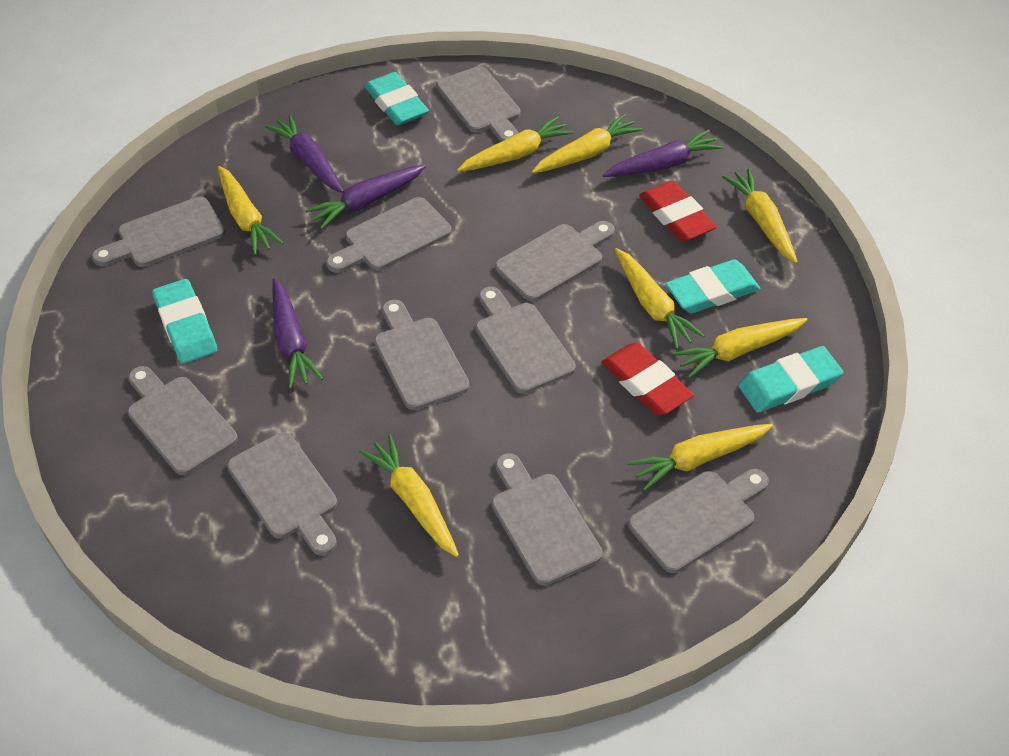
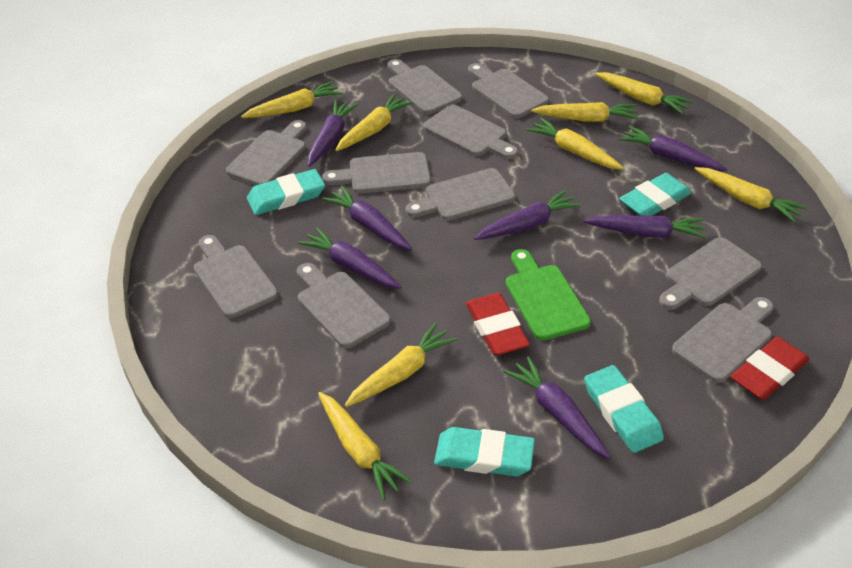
green cutting board: 0 -> 1
purple carrot: 4 -> 7

